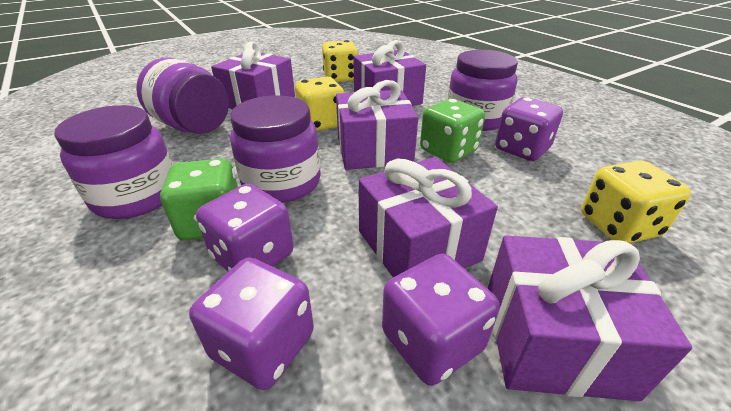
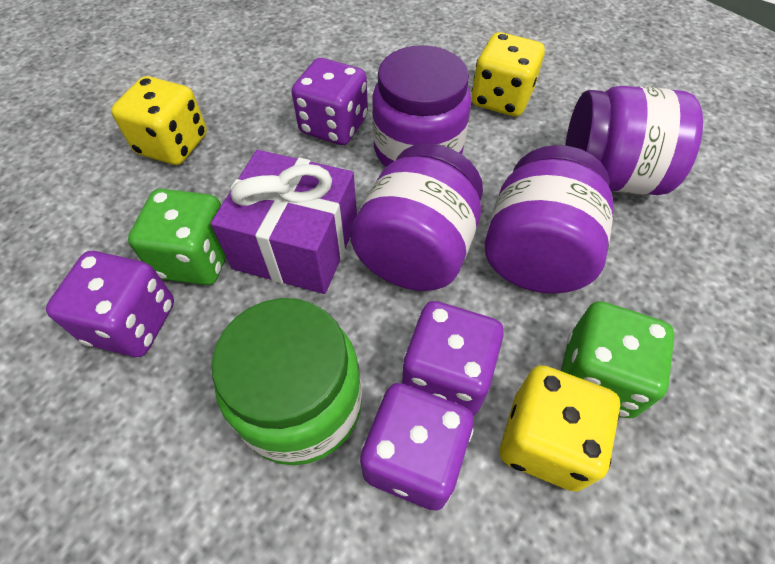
green jar: 0 -> 1
purple gift: 5 -> 1

